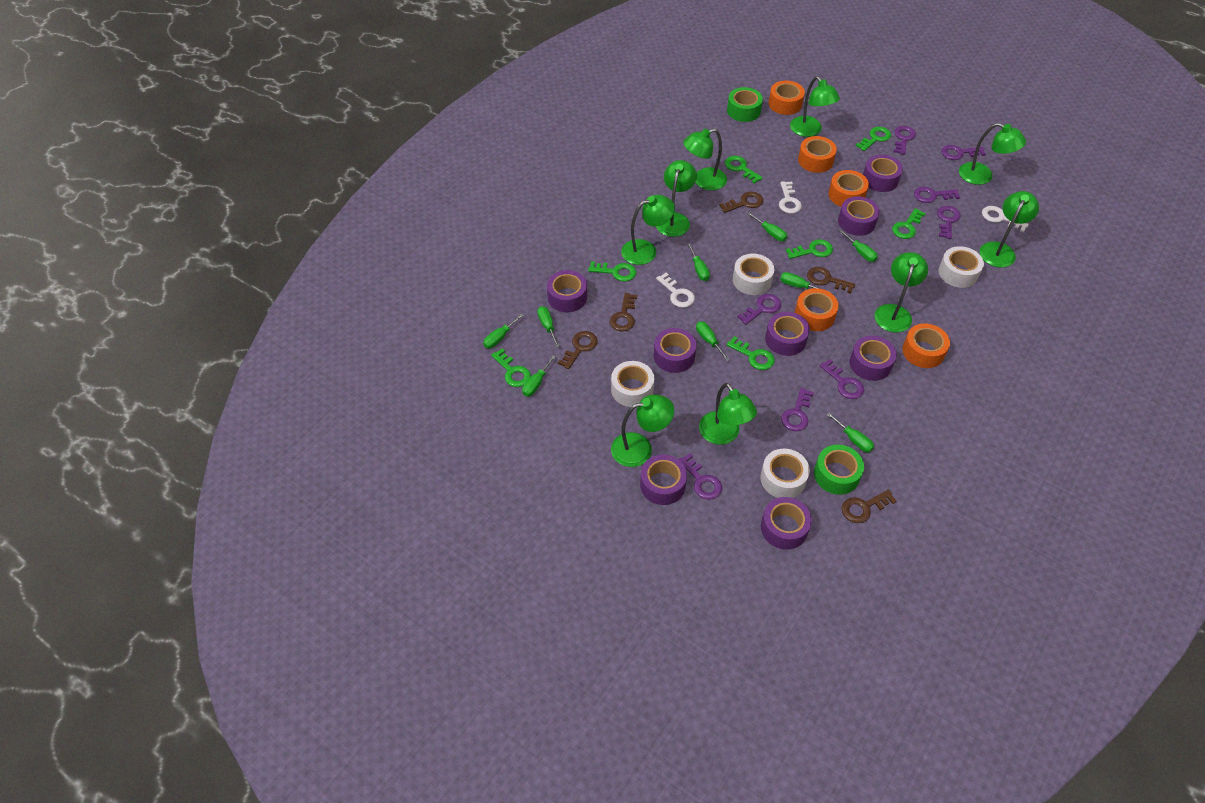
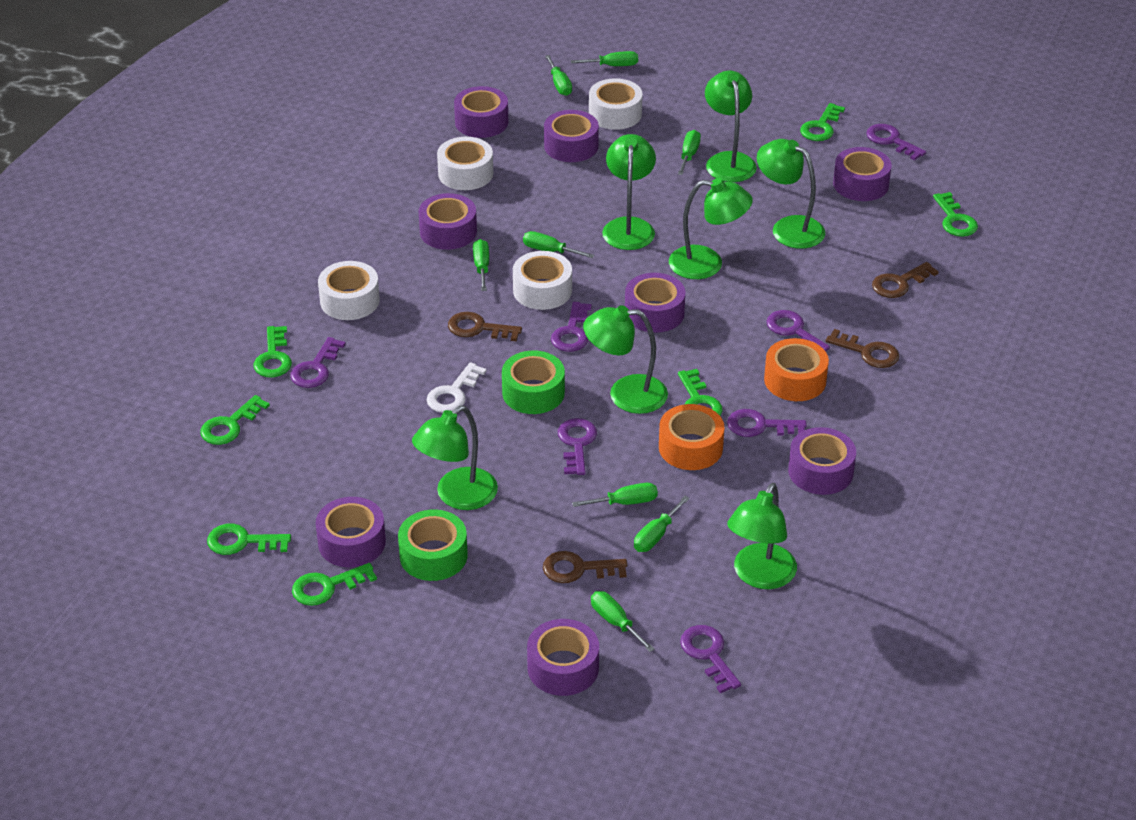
brown key: 5 -> 4
green lamp: 9 -> 7
green screwdriver: 9 -> 8
orange tape: 5 -> 2
purple key: 8 -> 7
white key: 3 -> 1

